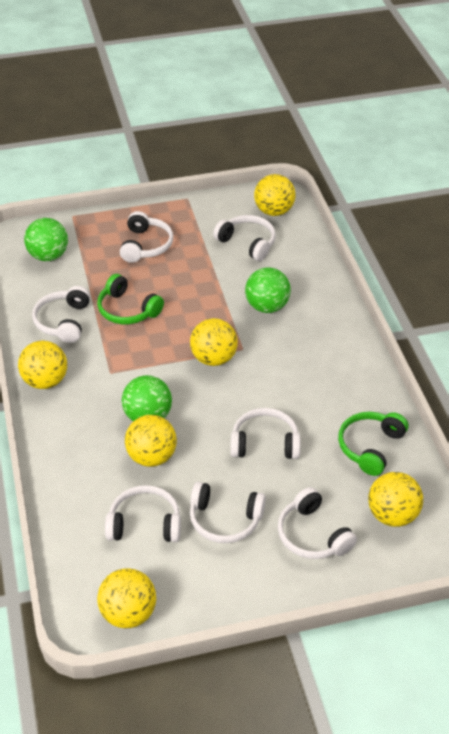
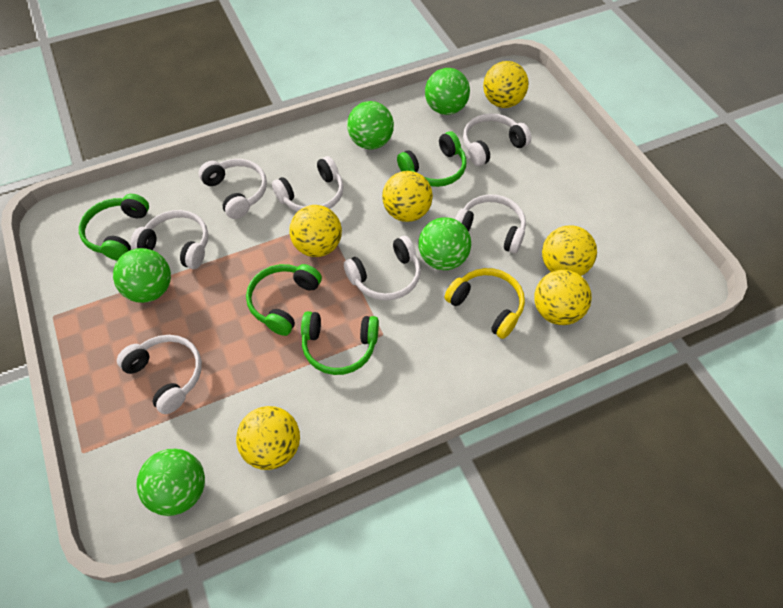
green ball: 3 -> 5
green headphones: 2 -> 4
yellow headphones: 0 -> 1

